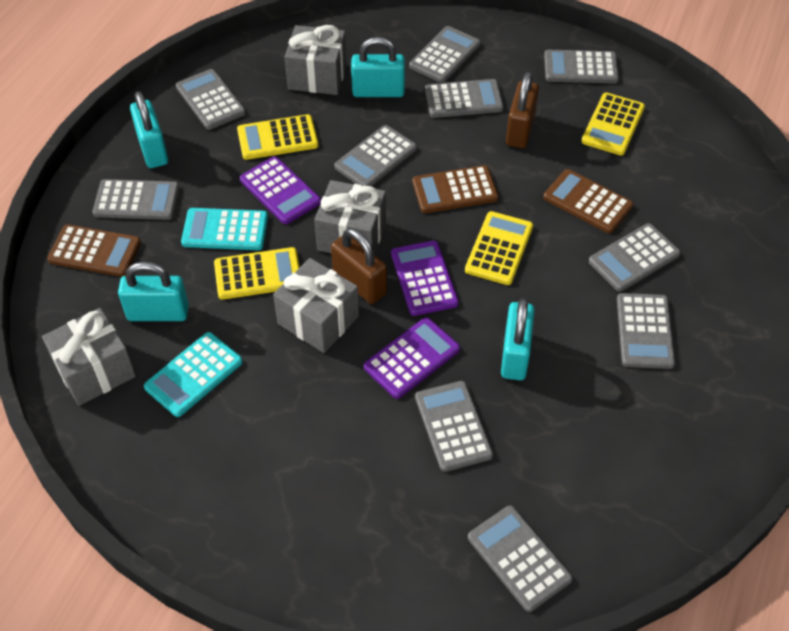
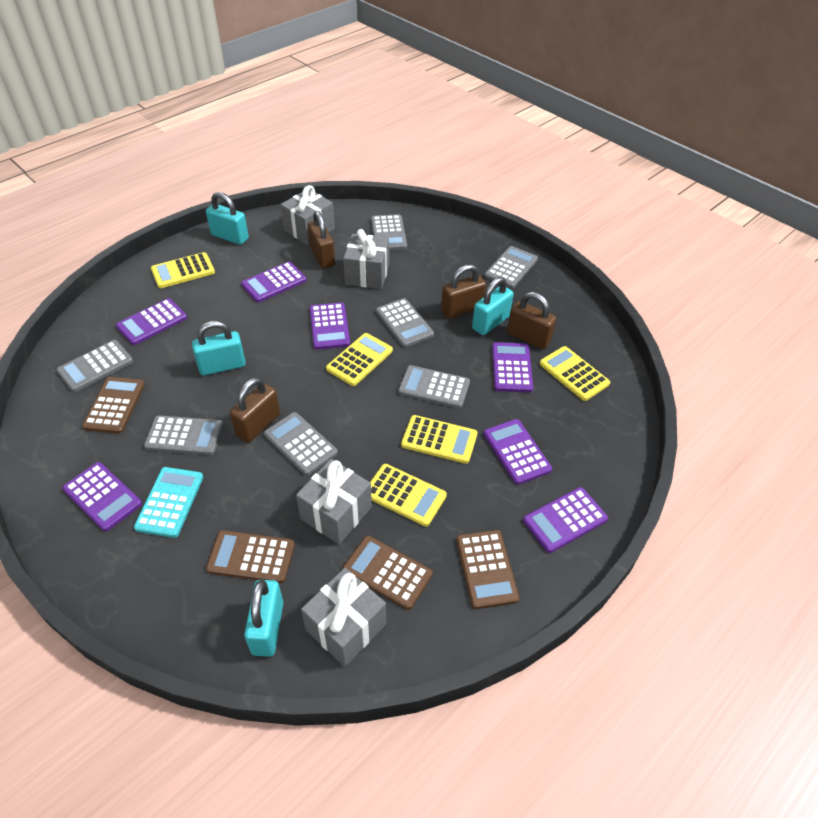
brown calculator: 3 -> 4
brown padlock: 2 -> 4
grey calculator: 10 -> 7
purple calculator: 3 -> 7
turquoise calculator: 2 -> 1
yellow calculator: 4 -> 5

